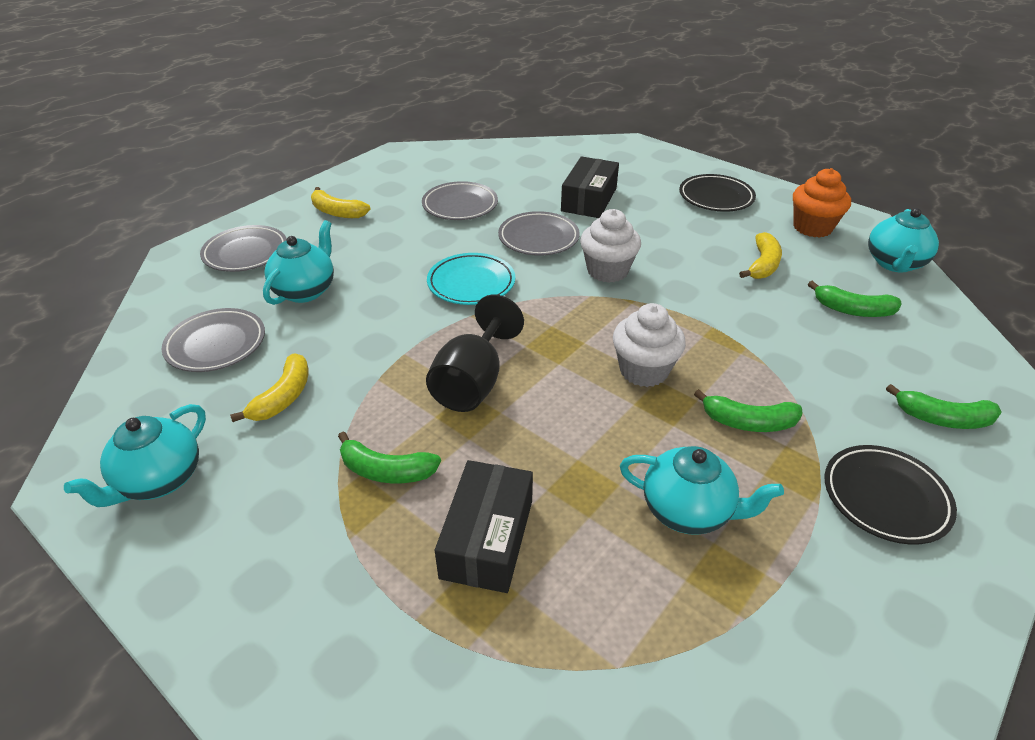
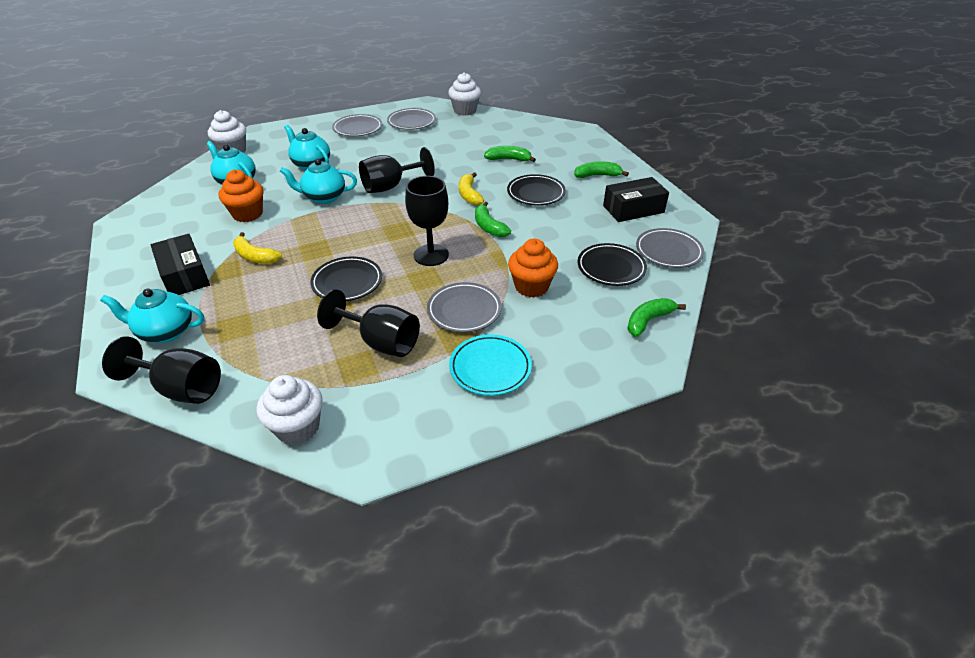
black goblet: 1 -> 4
black plate: 2 -> 3
orange cupcake: 1 -> 2
white cupcake: 2 -> 3
yellow banana: 3 -> 2

